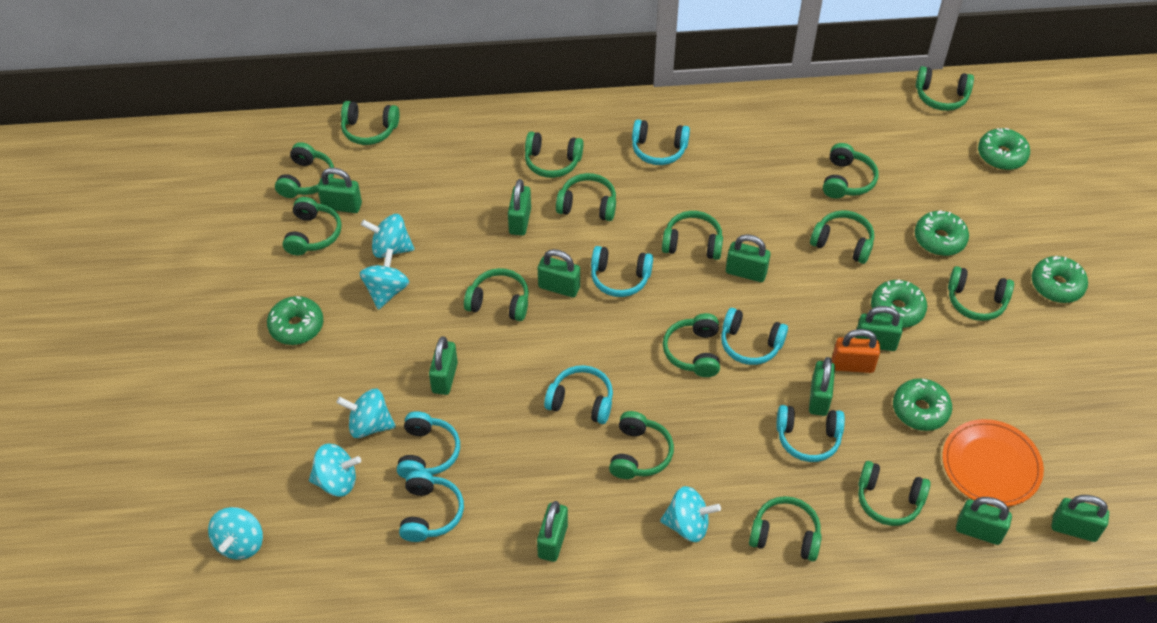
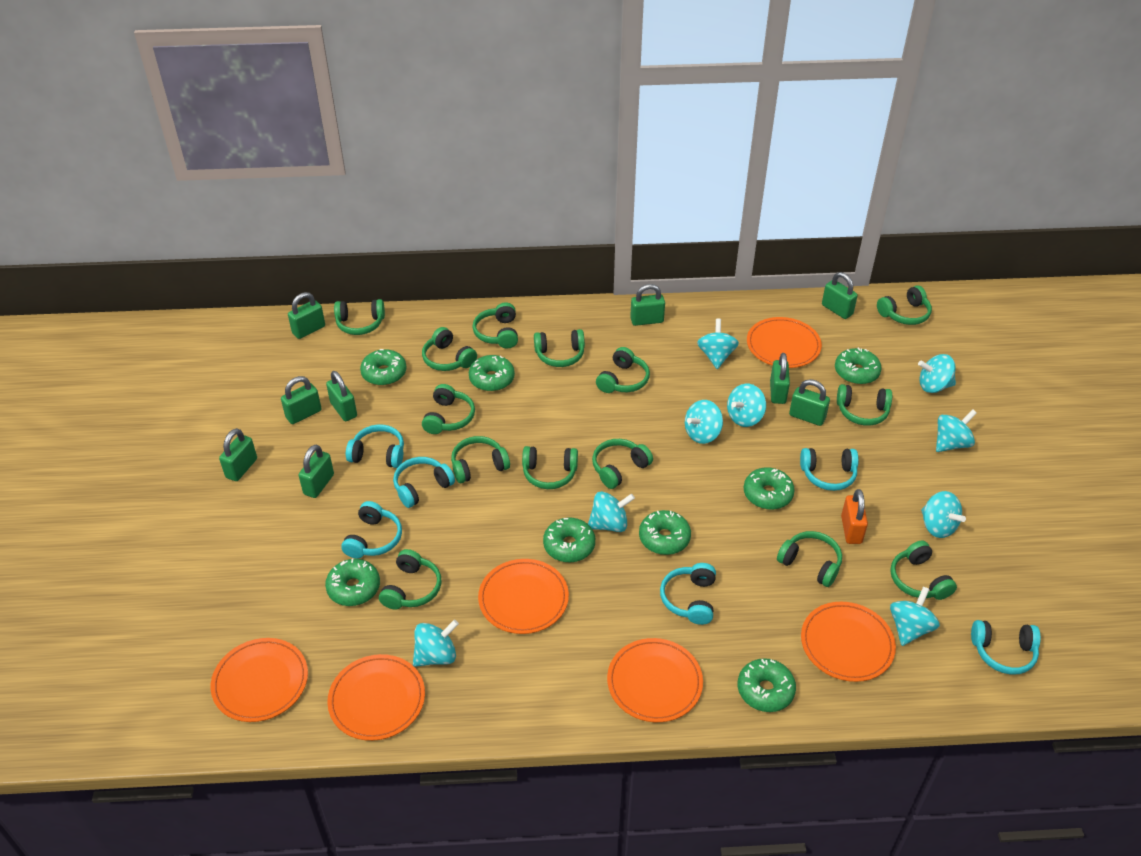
green donut: 6 -> 8
green headphones: 15 -> 14
green padlock: 10 -> 9
orange plate: 1 -> 6
turquoise headphones: 7 -> 6
turquoise spinning top: 6 -> 9

